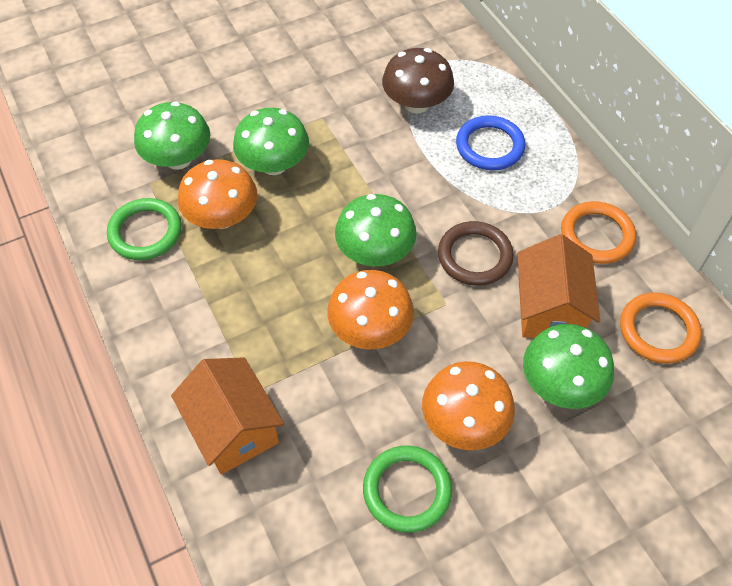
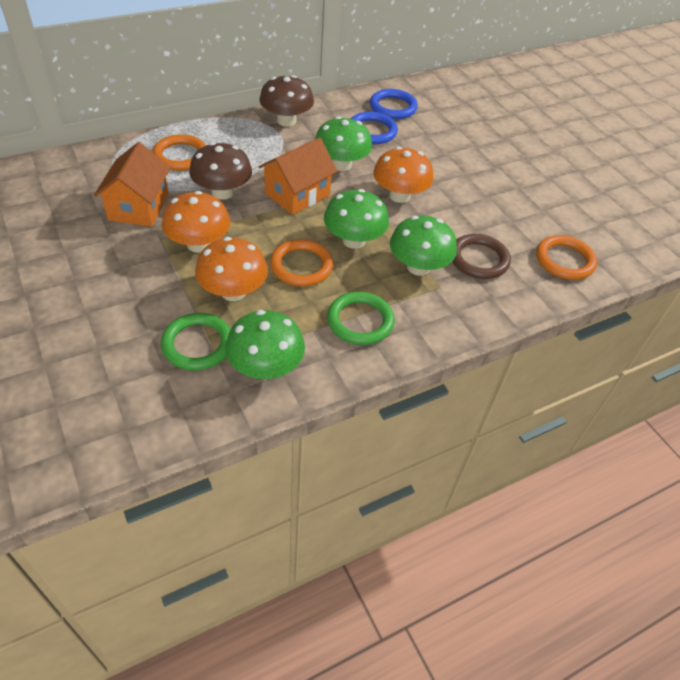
blue ring: 1 -> 2
brown mushroom: 1 -> 2
orange ring: 2 -> 3

